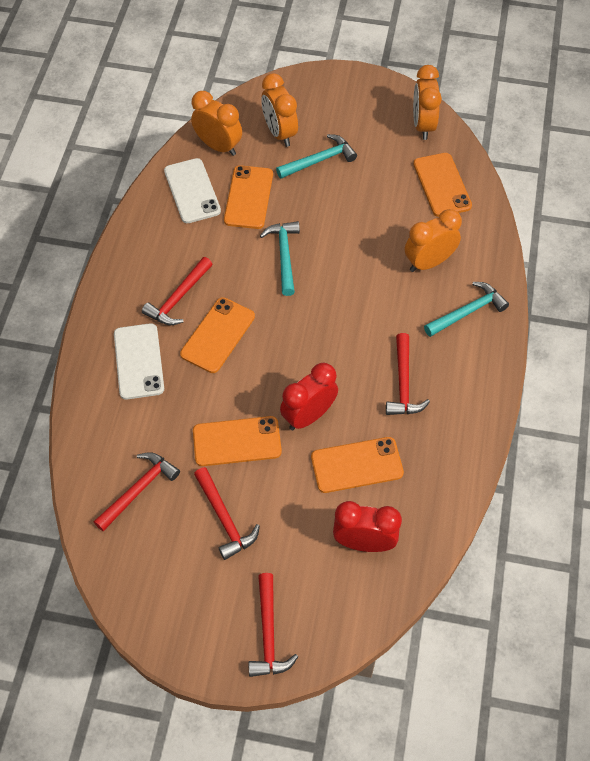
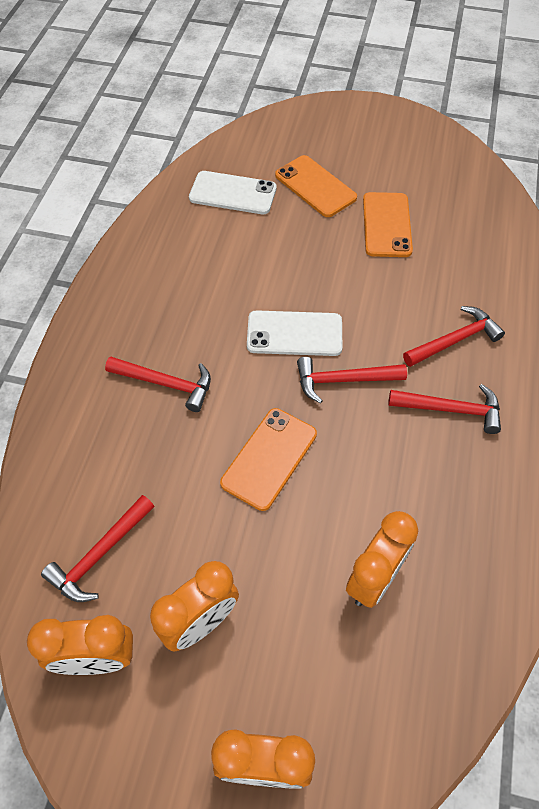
orange phone: 5 -> 3
red clock: 2 -> 0
turquoise hammer: 3 -> 0

